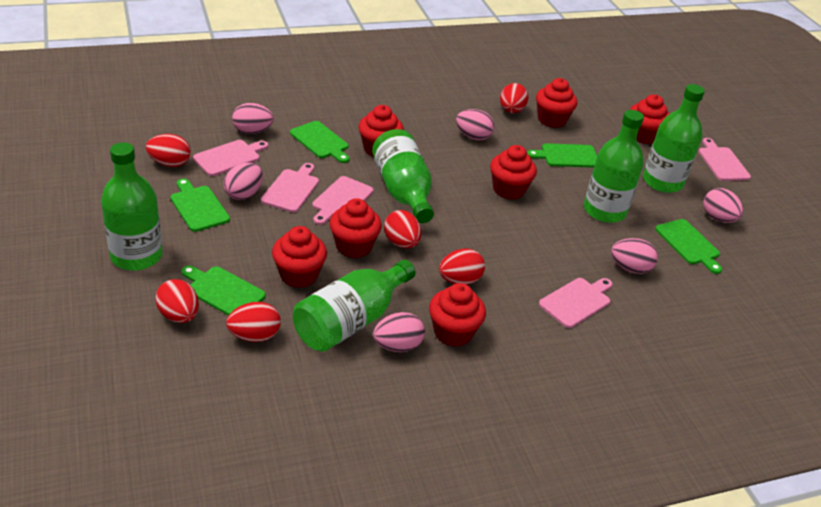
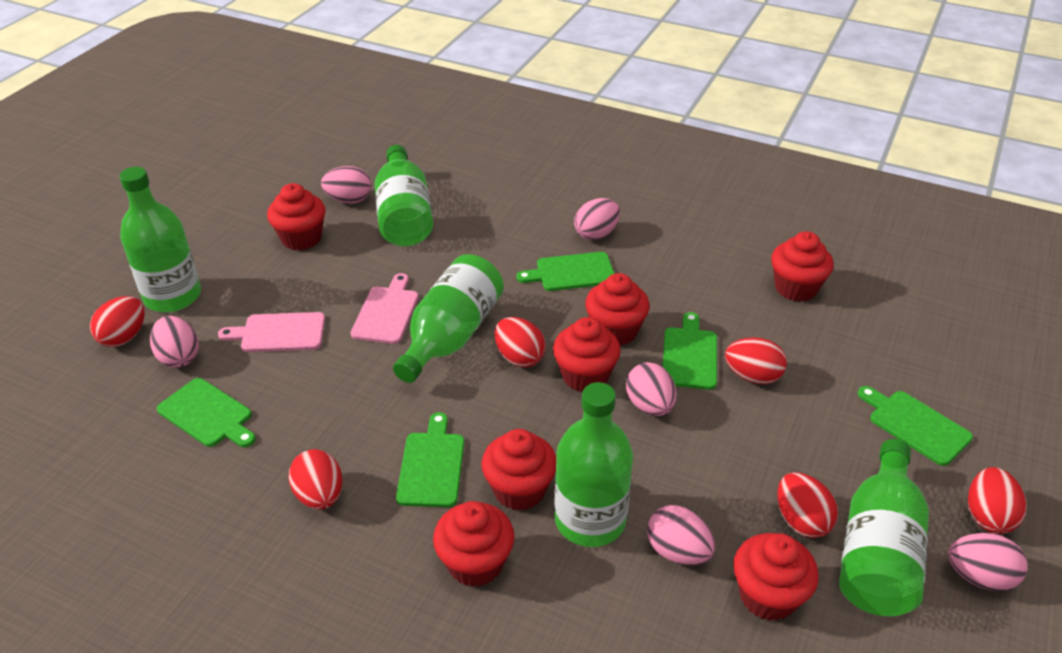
pink cutting board: 5 -> 2

